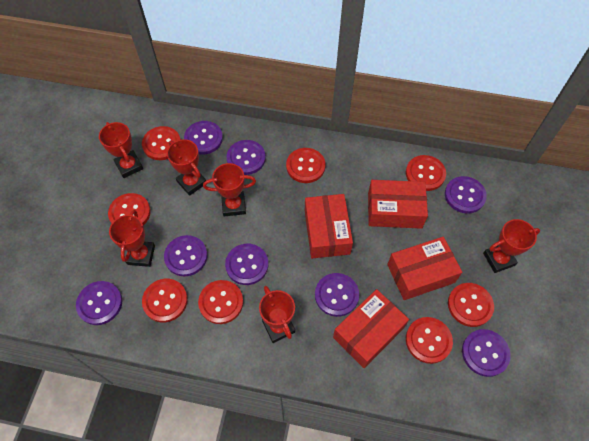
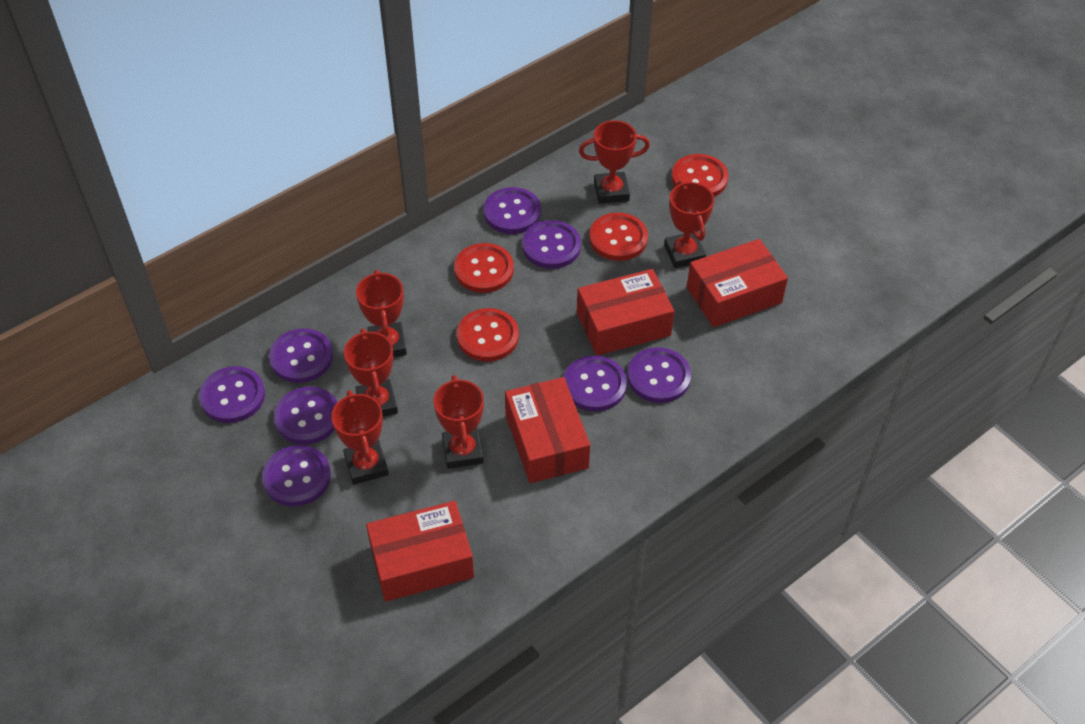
red button: 8 -> 4

